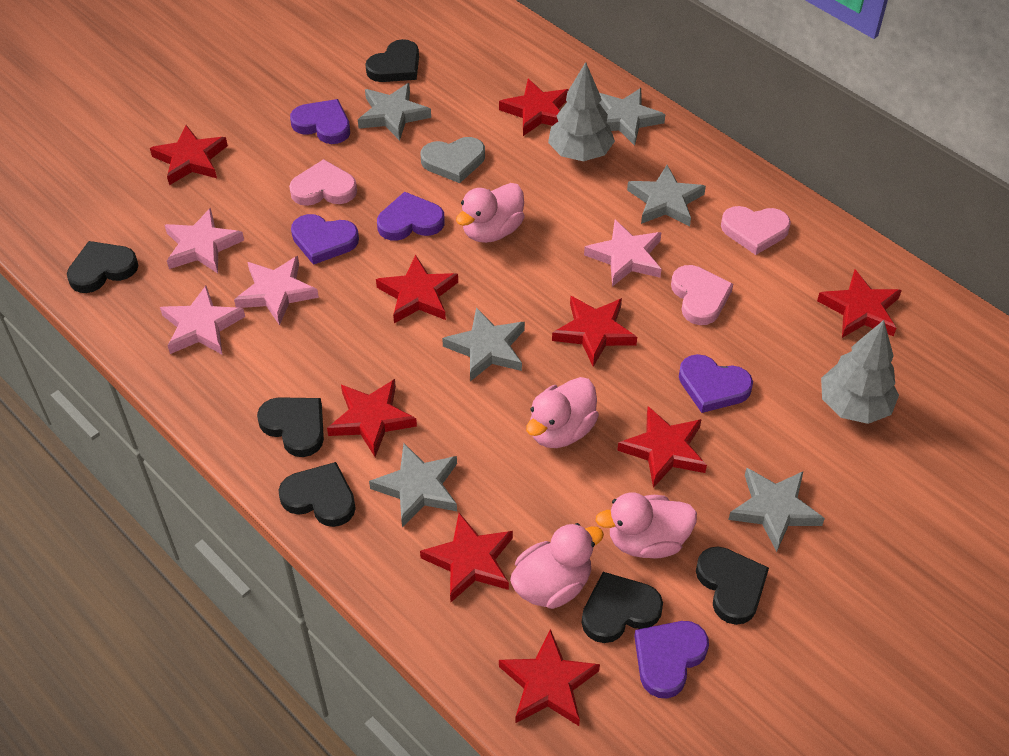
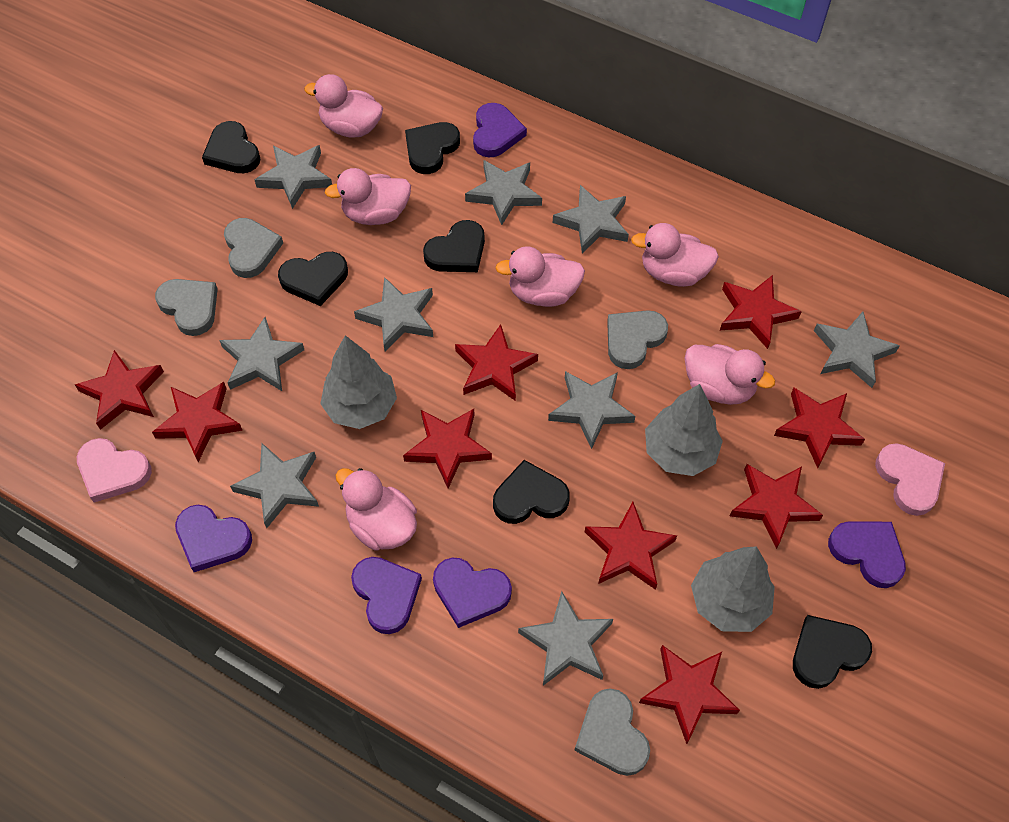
grey heart: 1 -> 4
grey star: 6 -> 9
grey tree: 2 -> 3
pink duck: 4 -> 6
pink heart: 3 -> 2
pink star: 4 -> 0

